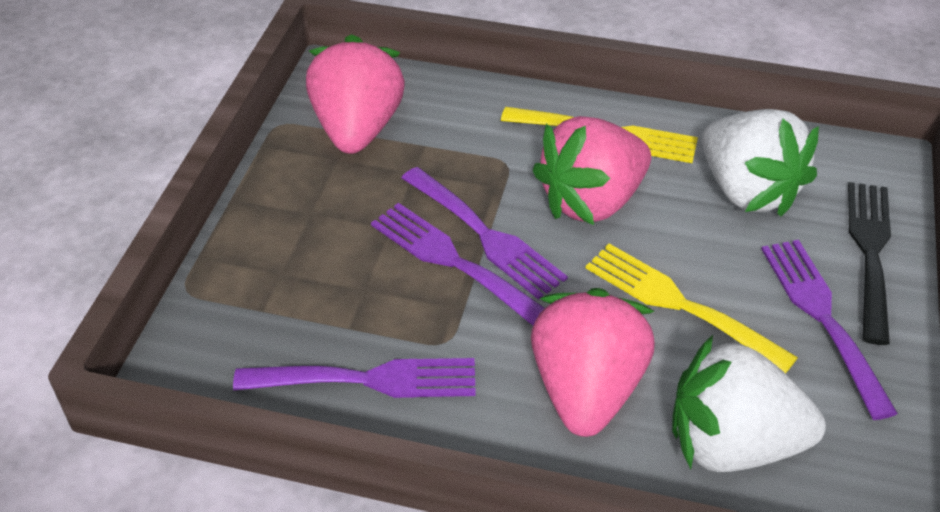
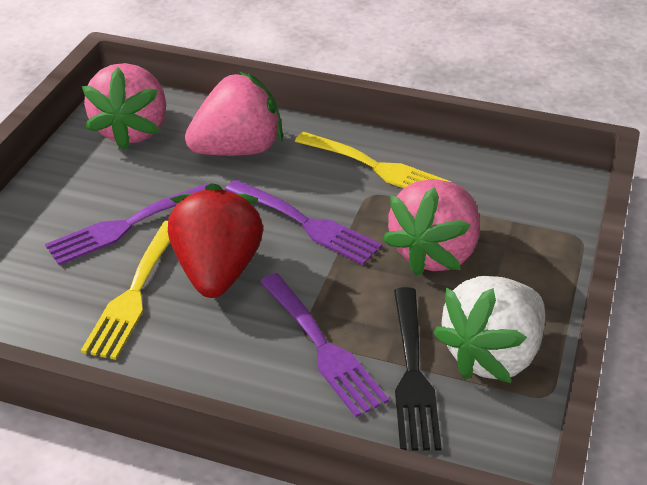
purple fork: 4 -> 3
red strawberry: 0 -> 1
white strawberry: 2 -> 1

